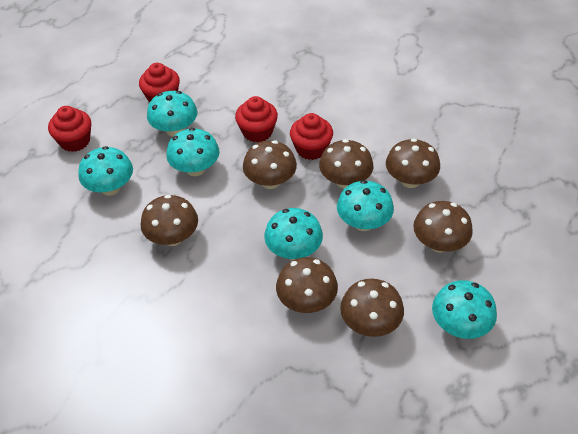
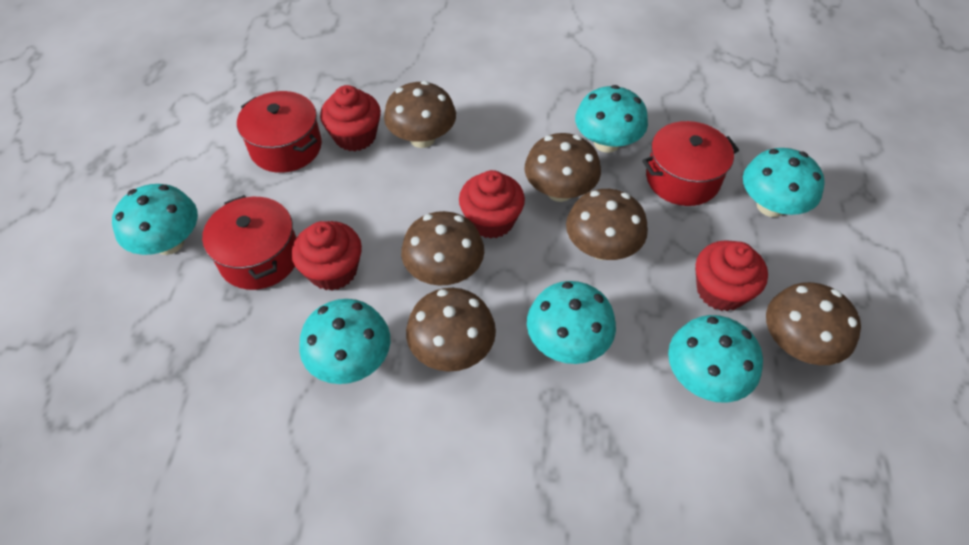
brown mushroom: 7 -> 6
red pot: 0 -> 3

